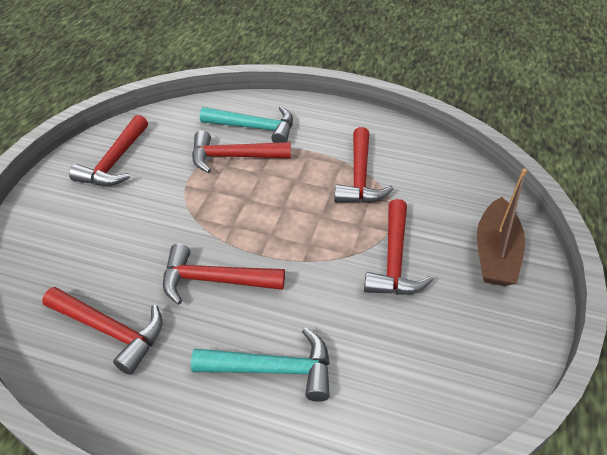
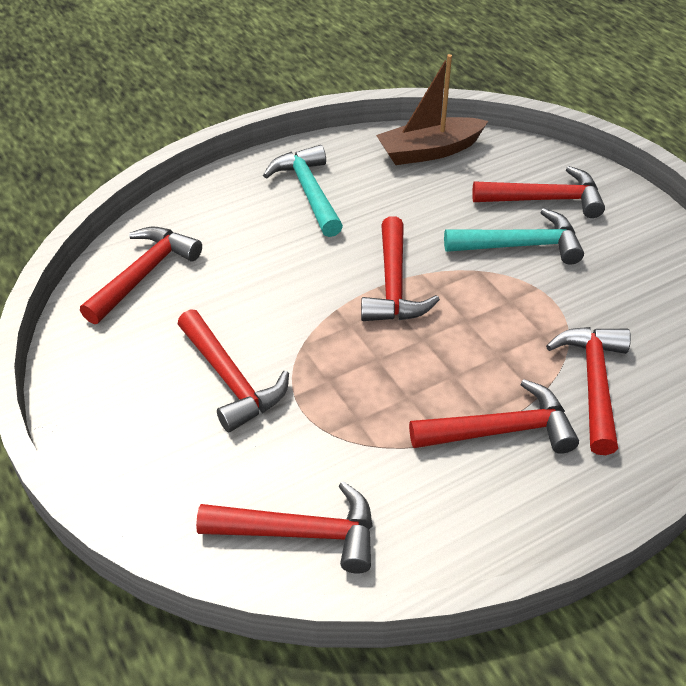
red hammer: 6 -> 7

